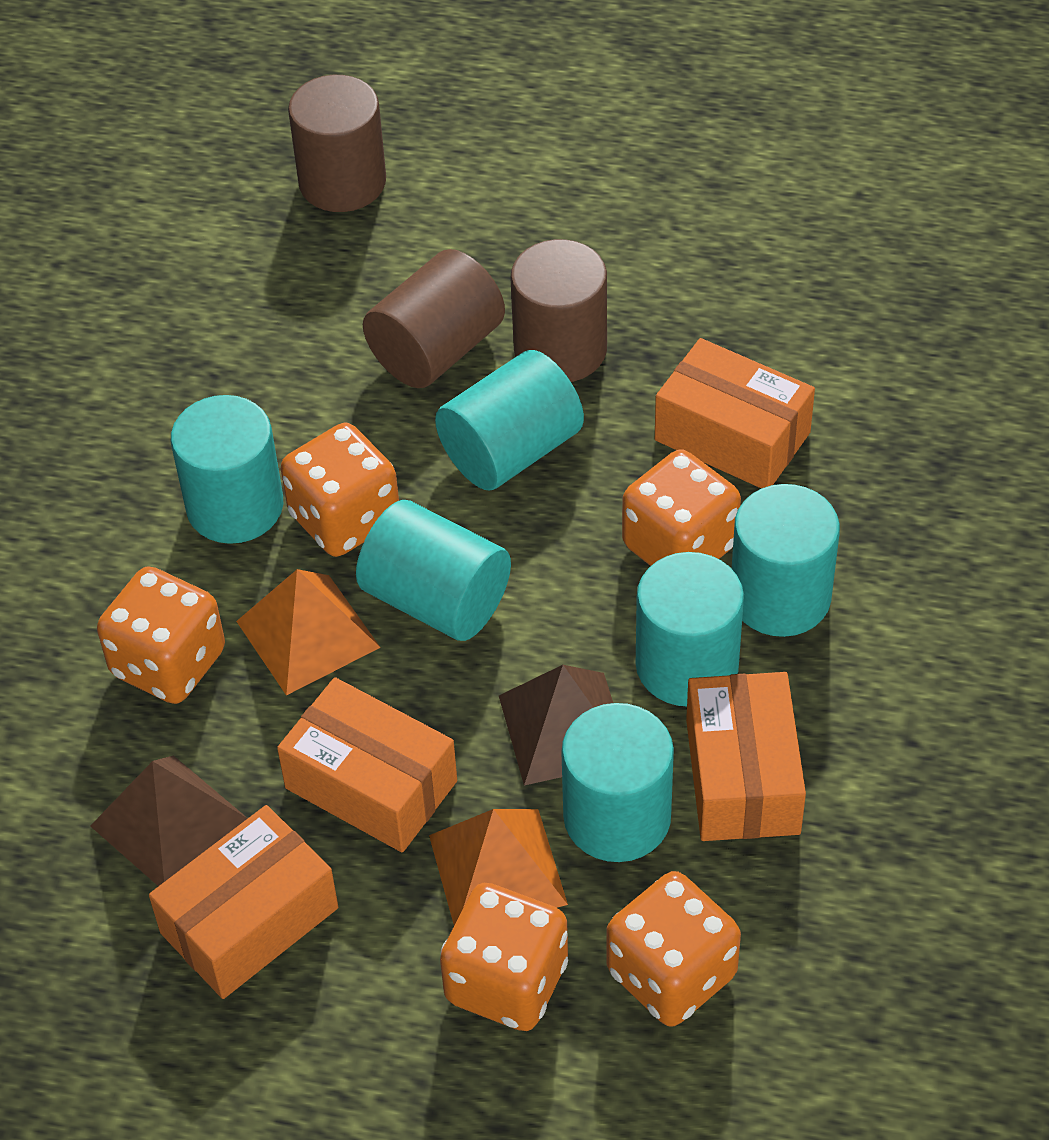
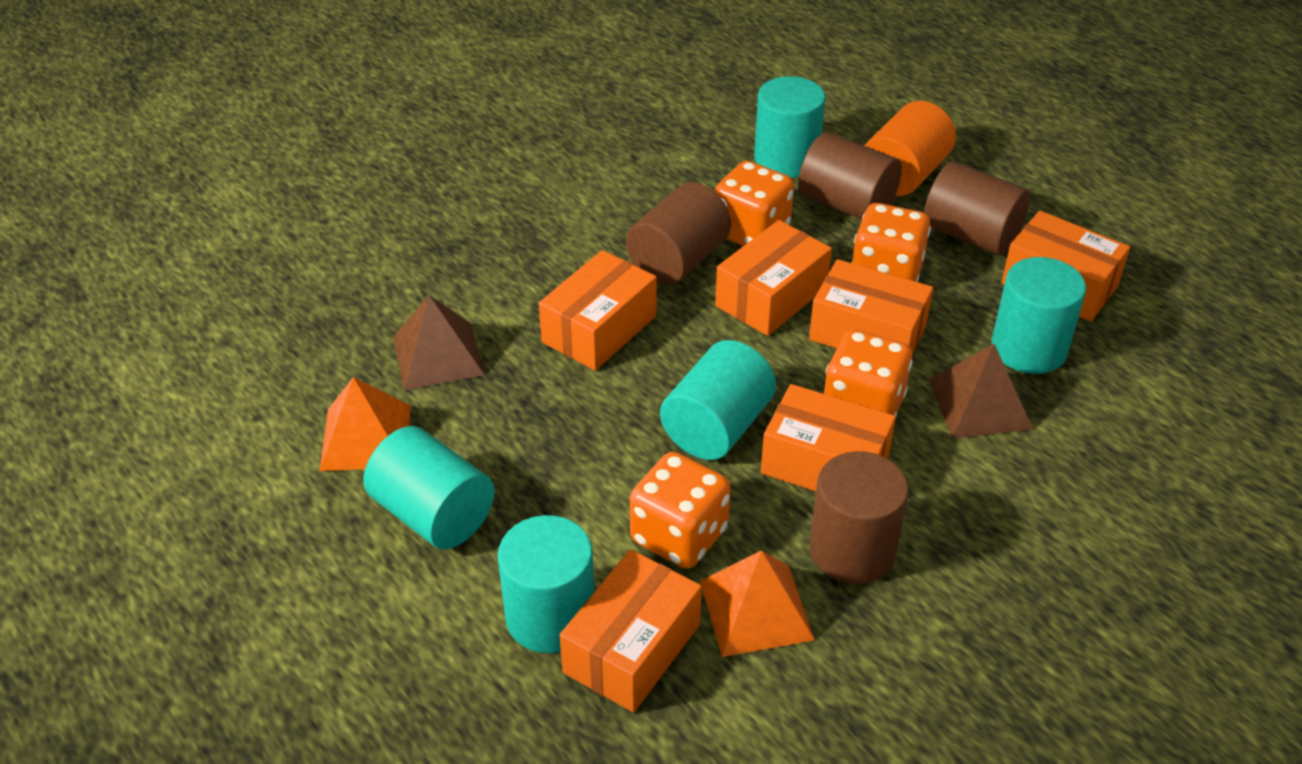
brown cylinder: 3 -> 4
orange box: 4 -> 6
orange cylinder: 0 -> 1
orange dice: 5 -> 4
turquoise cylinder: 6 -> 5

